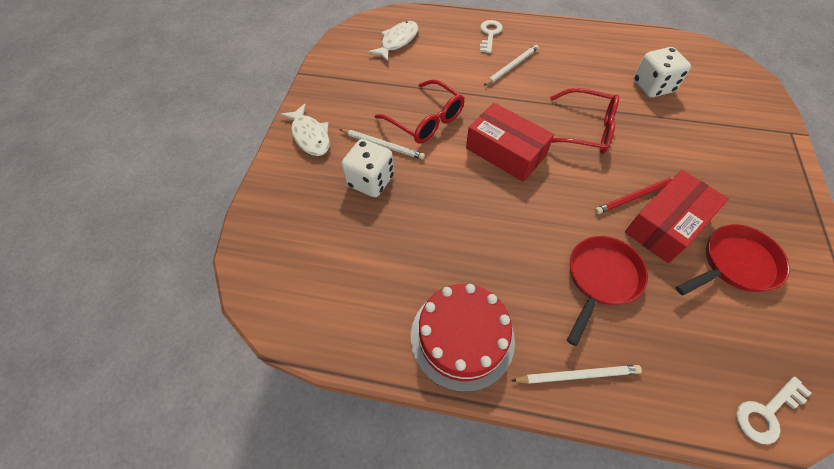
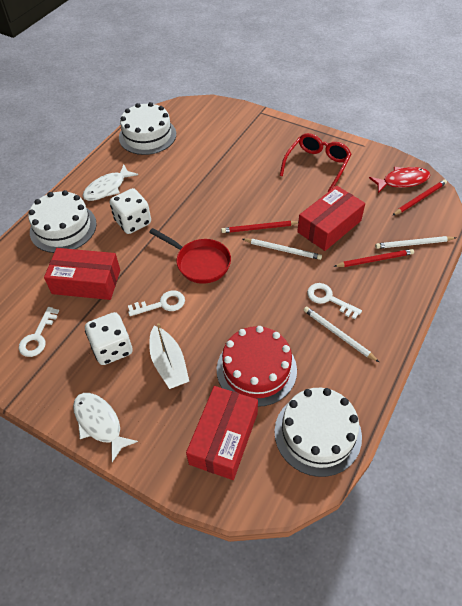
red box: 2 -> 3
red fish: 0 -> 1
red glasses: 2 -> 1
red pan: 2 -> 1
red pencil: 1 -> 3
white boat: 0 -> 1
white cake: 0 -> 3
white key: 2 -> 3

